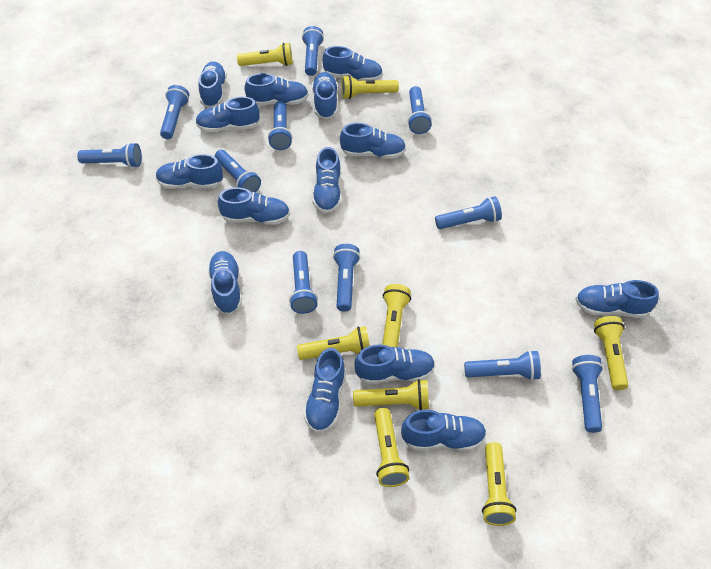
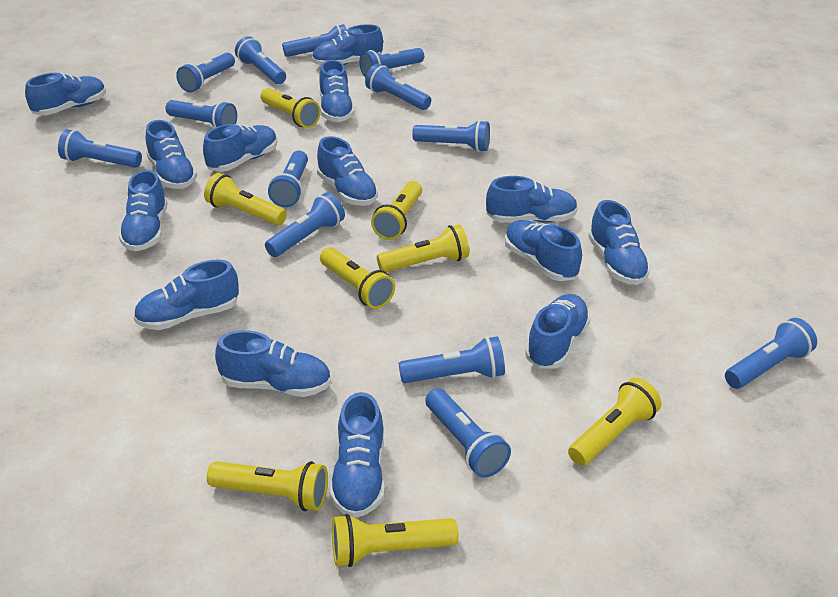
blue flashlight: 11 -> 13

